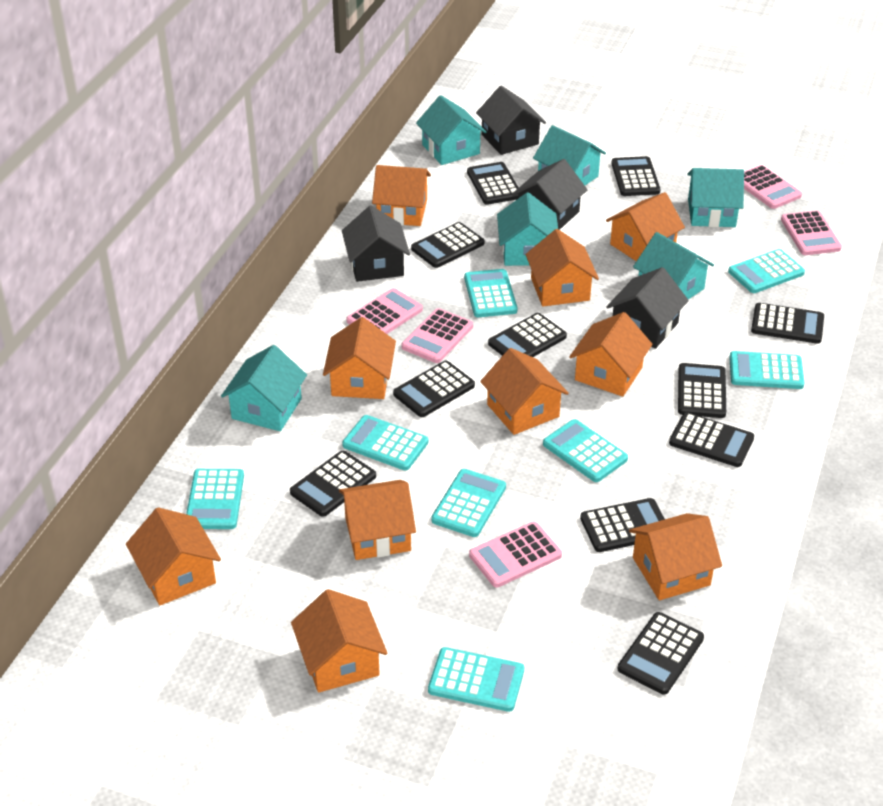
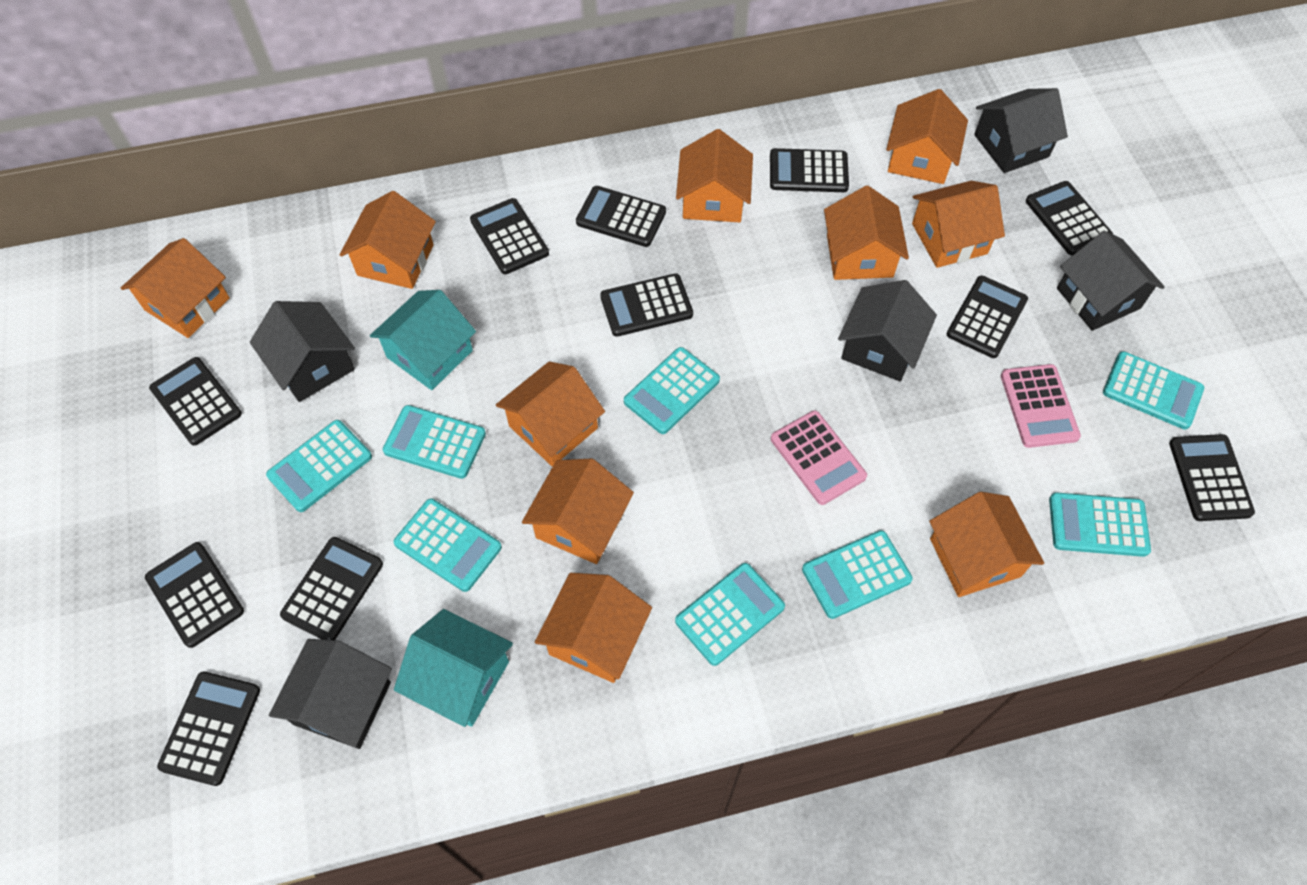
black house: 4 -> 5
pink calculator: 5 -> 2
turquoise house: 6 -> 2

